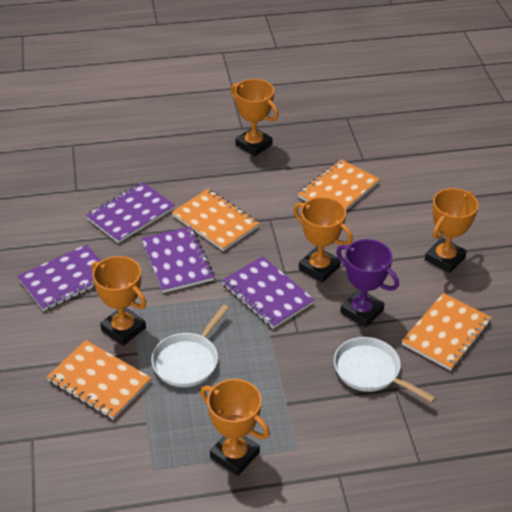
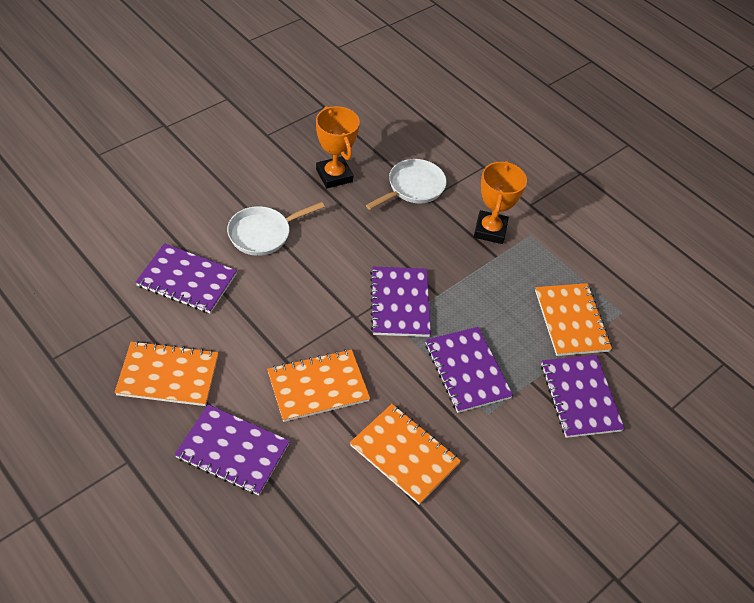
orange trophy: 5 -> 2
purple notebook: 4 -> 5
purple trophy: 1 -> 0

